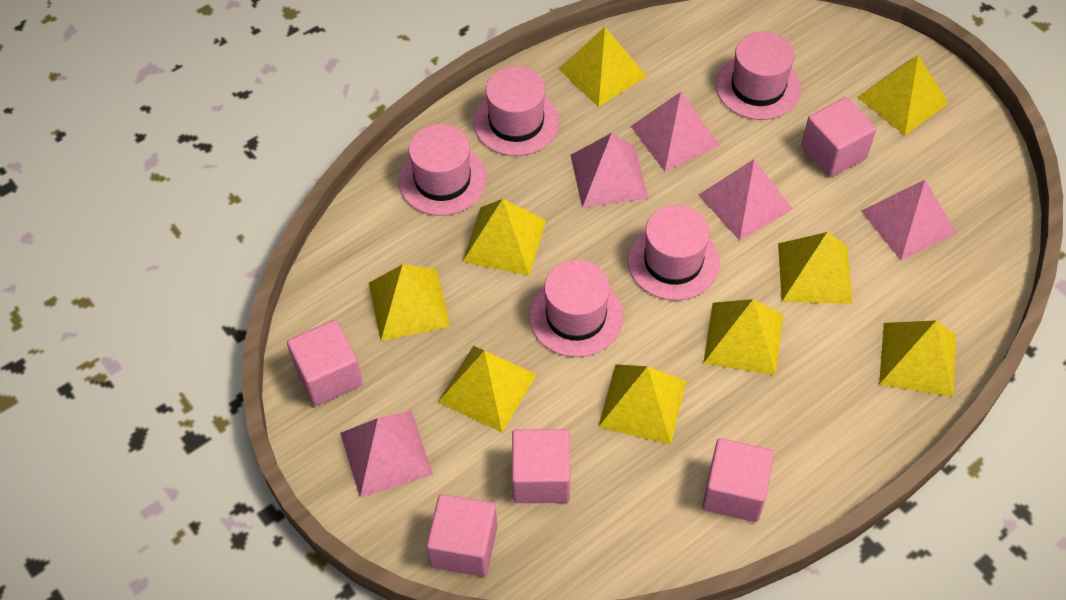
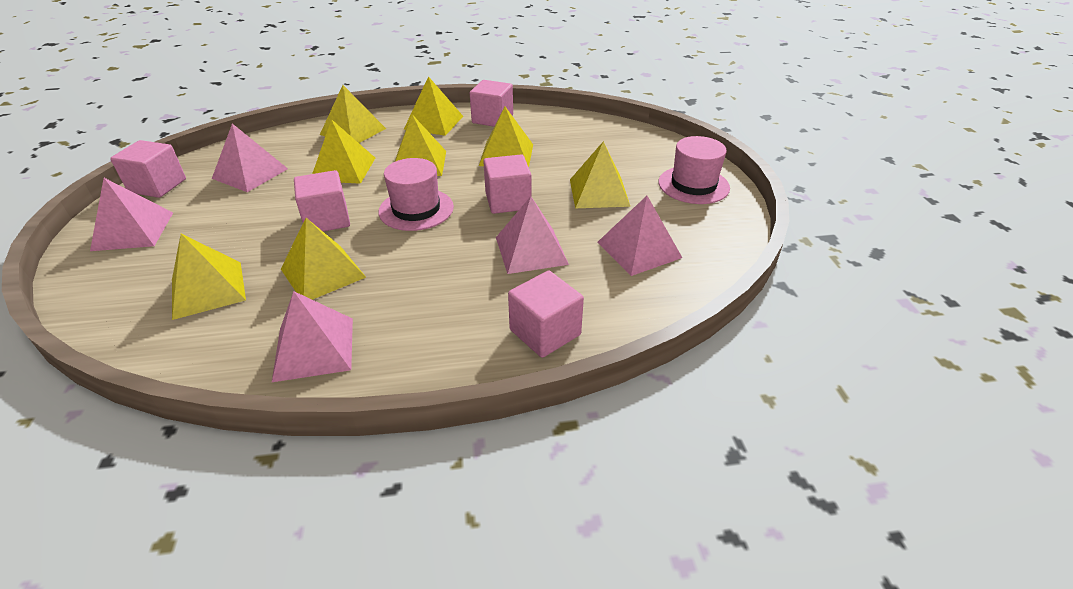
pink hat: 5 -> 2
yellow pyramid: 9 -> 8

